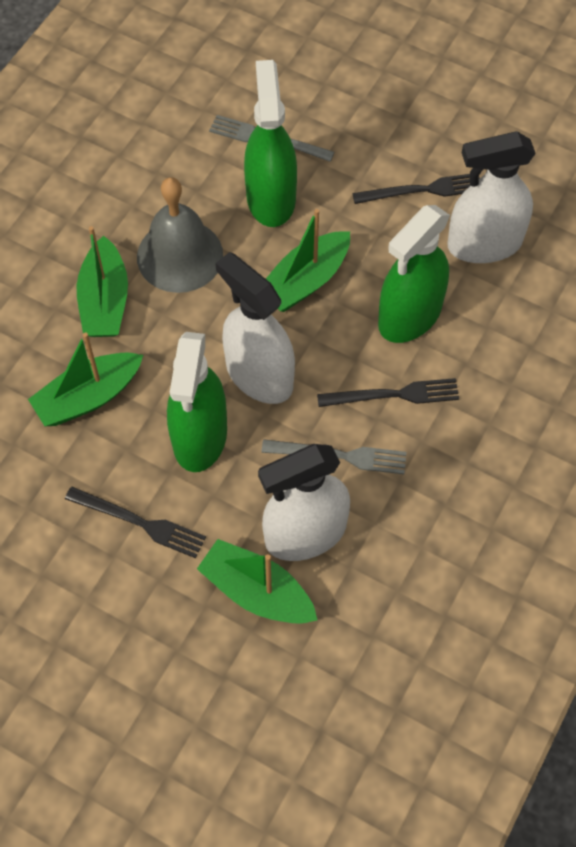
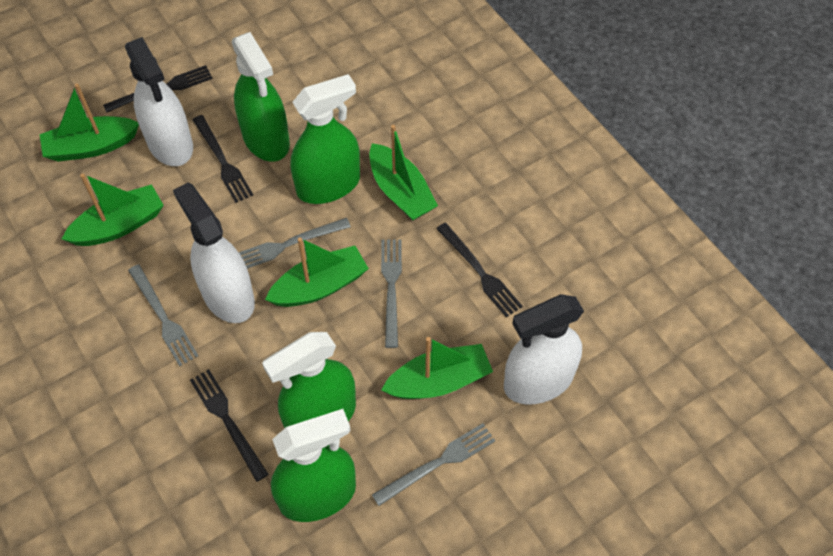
black fork: 3 -> 4
green boat: 4 -> 5
green spray bottle: 3 -> 4
grey bell: 1 -> 0
grey fork: 2 -> 4

